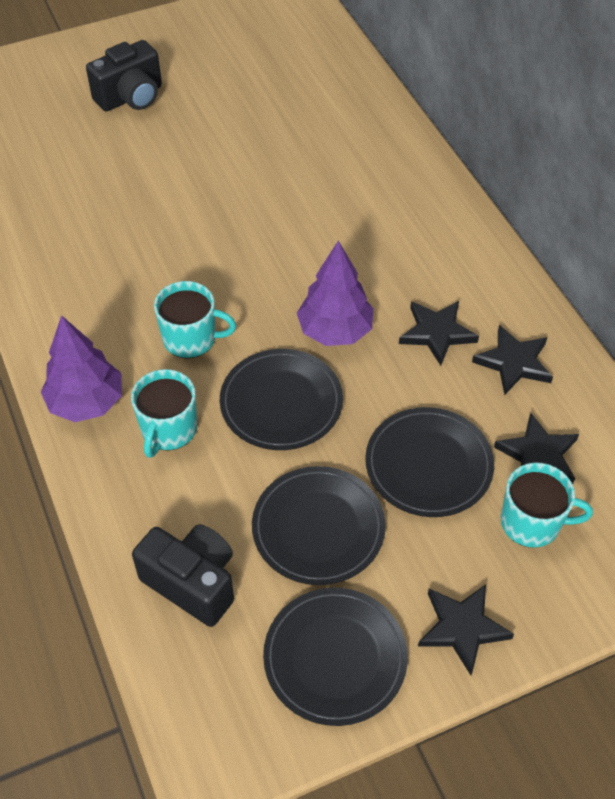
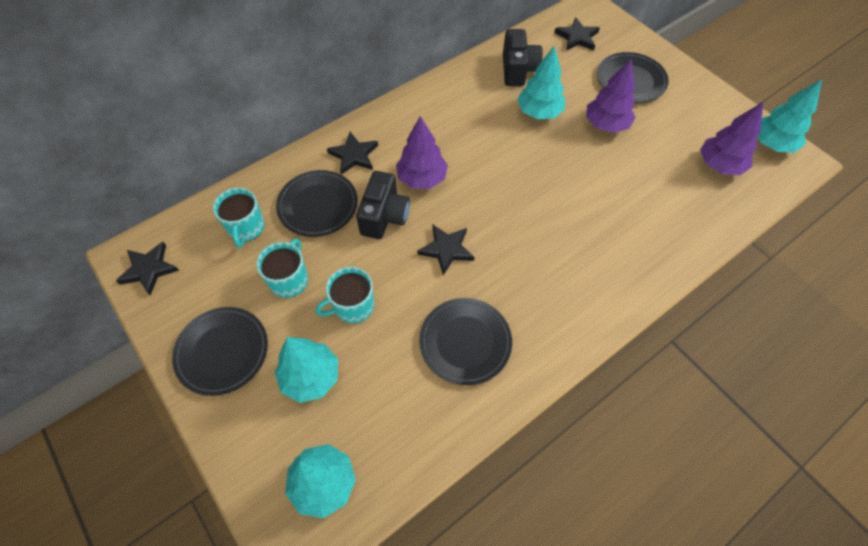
purple tree: 2 -> 3
turquoise tree: 0 -> 4

